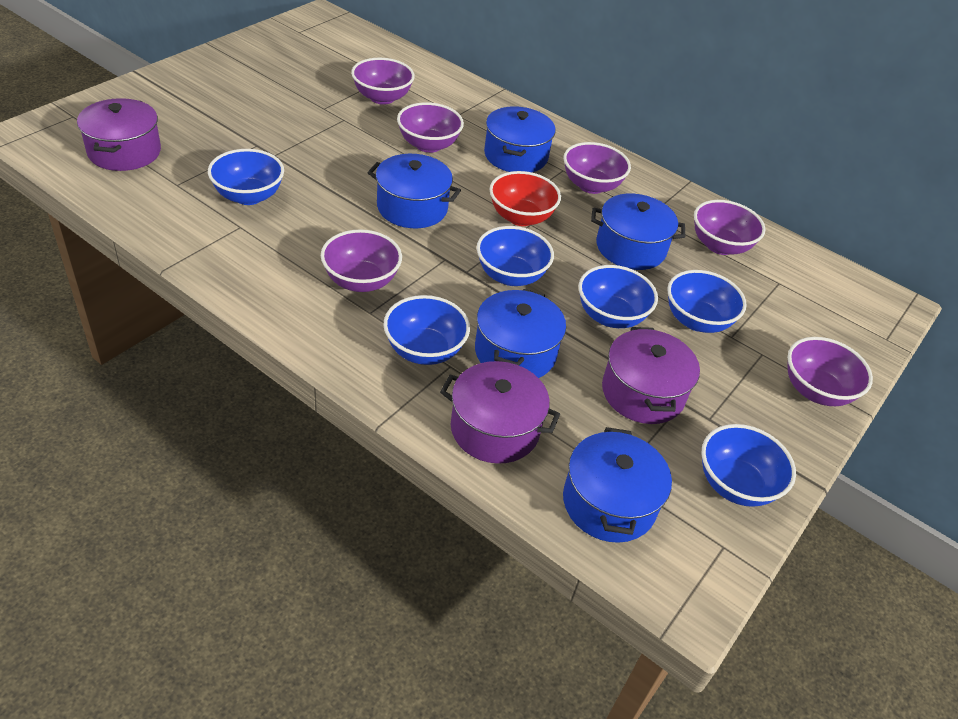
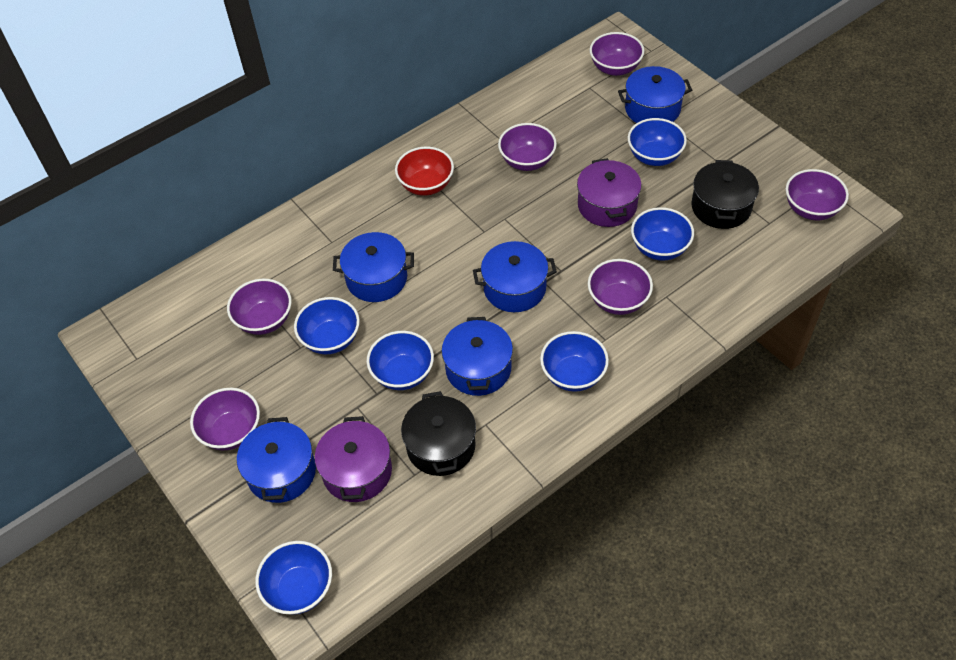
black pot: 0 -> 2
purple pot: 3 -> 2

